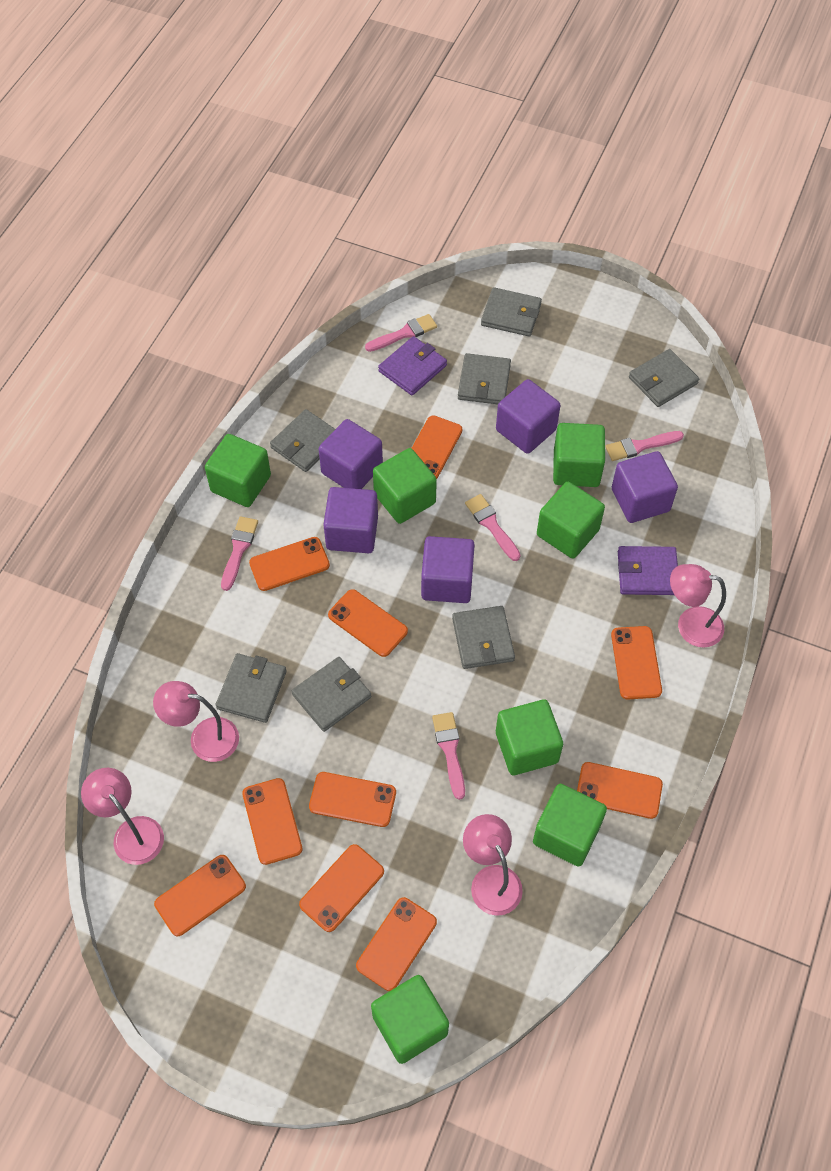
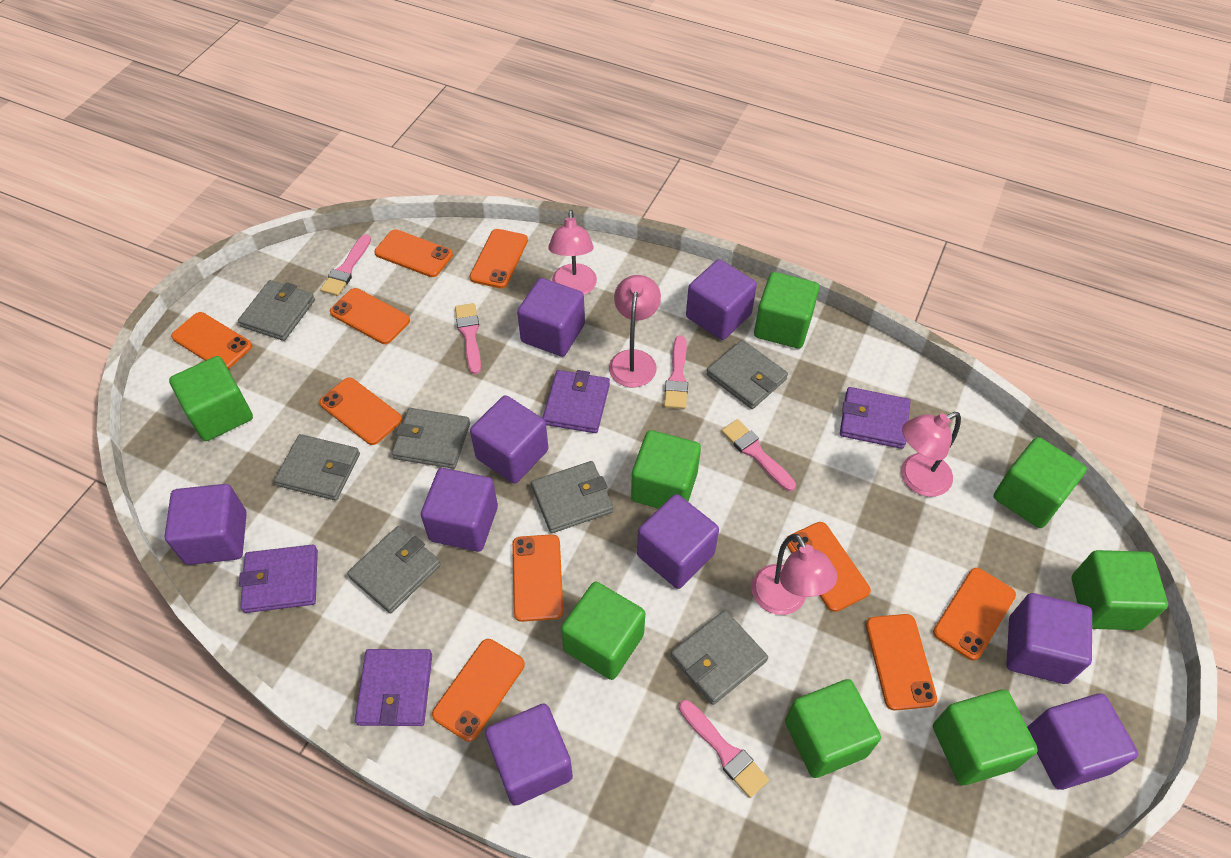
green cube: 7 -> 8
purple cube: 5 -> 9
purple wallet: 2 -> 4

